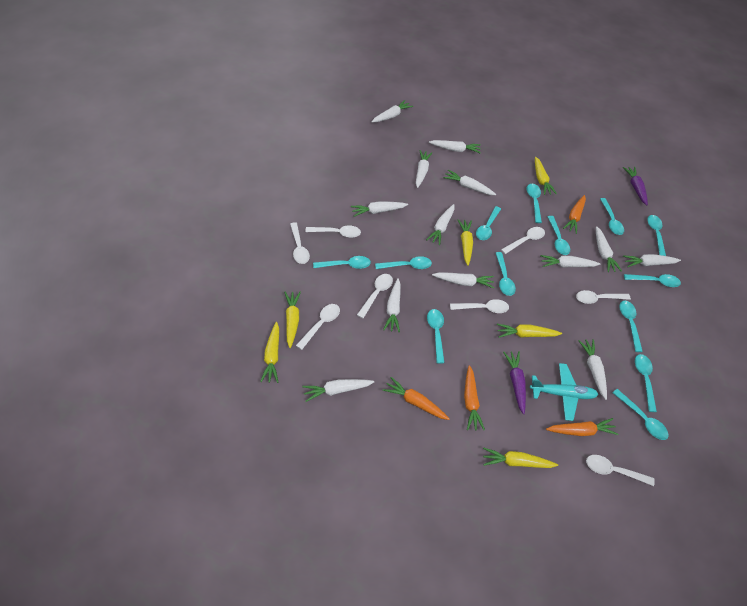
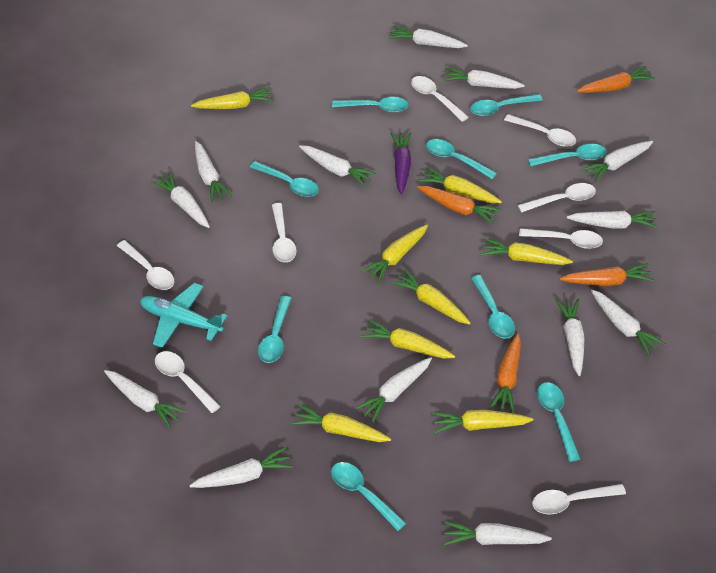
purple carrot: 2 -> 1
turquoise spoon: 13 -> 9
yellow carrot: 6 -> 8

